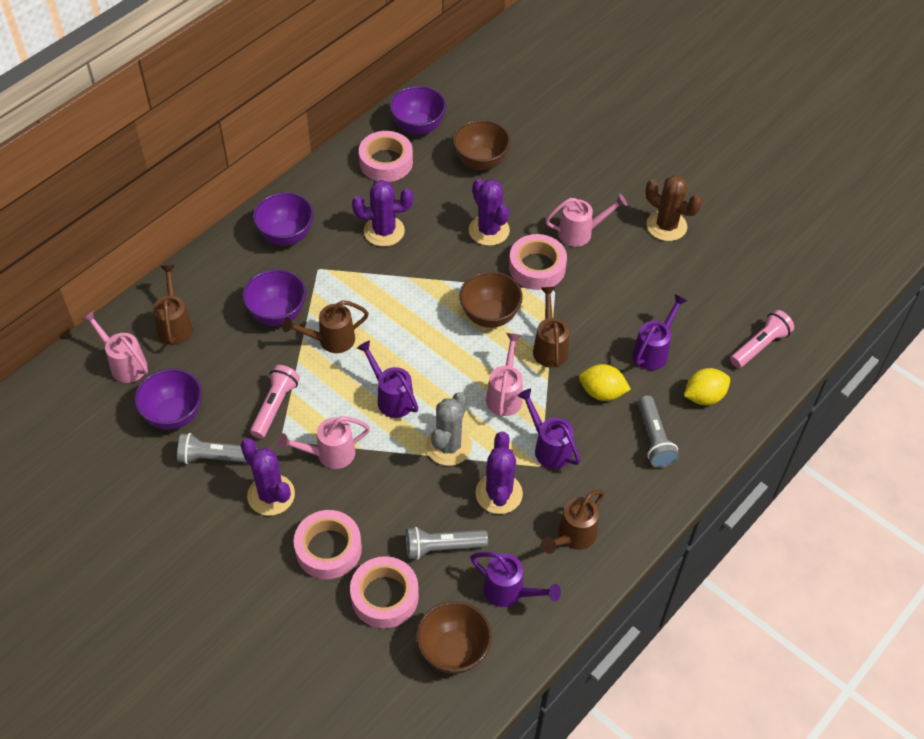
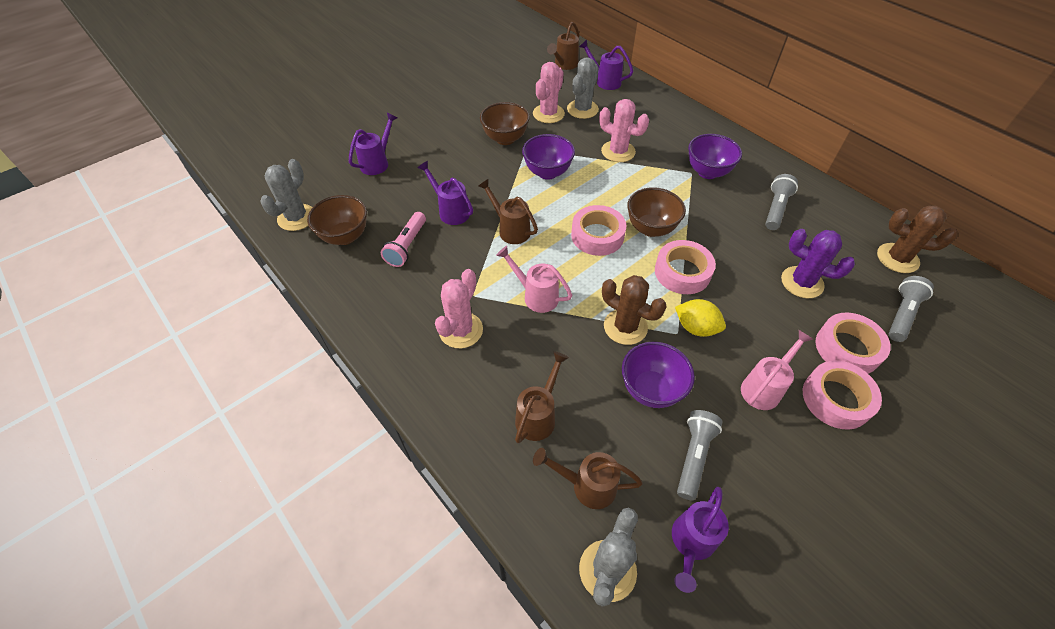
brown cactus: 1 -> 2
grey cactus: 1 -> 3
pink cactus: 0 -> 3
pink flashlight: 2 -> 1
pink watering can: 4 -> 2
purple bowl: 4 -> 3
purple cactus: 4 -> 1
yellow lemon: 2 -> 1

